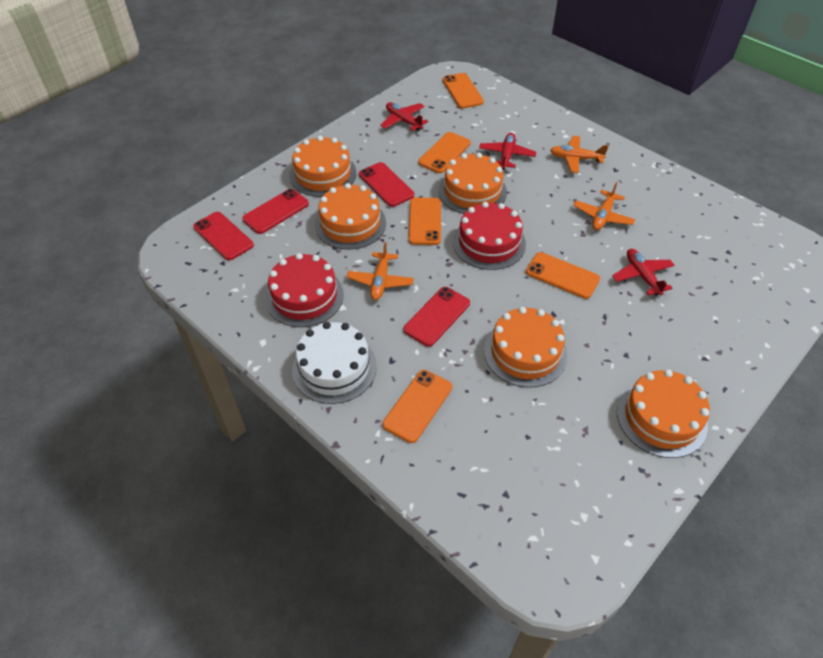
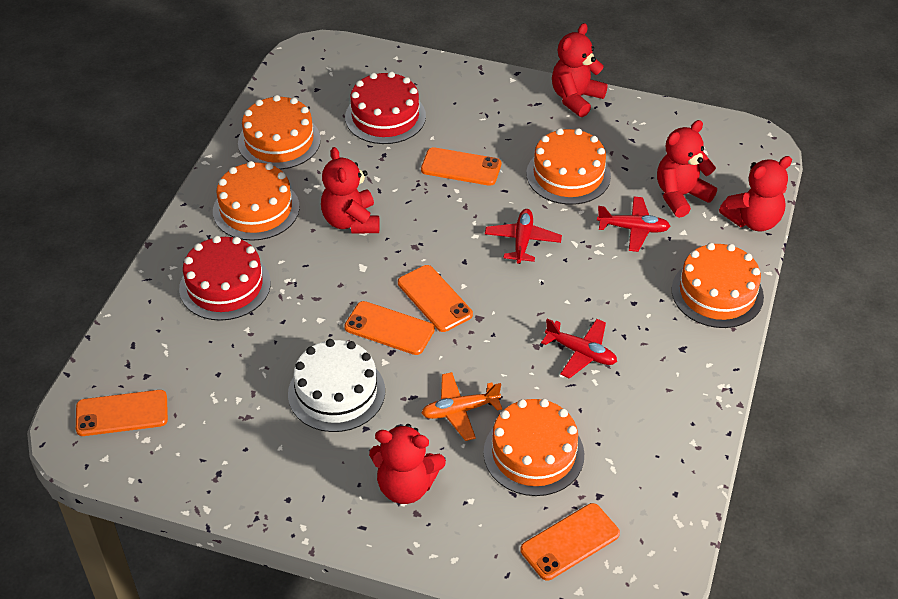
orange plane: 3 -> 1
red phone: 4 -> 0
red teddy bear: 0 -> 5

